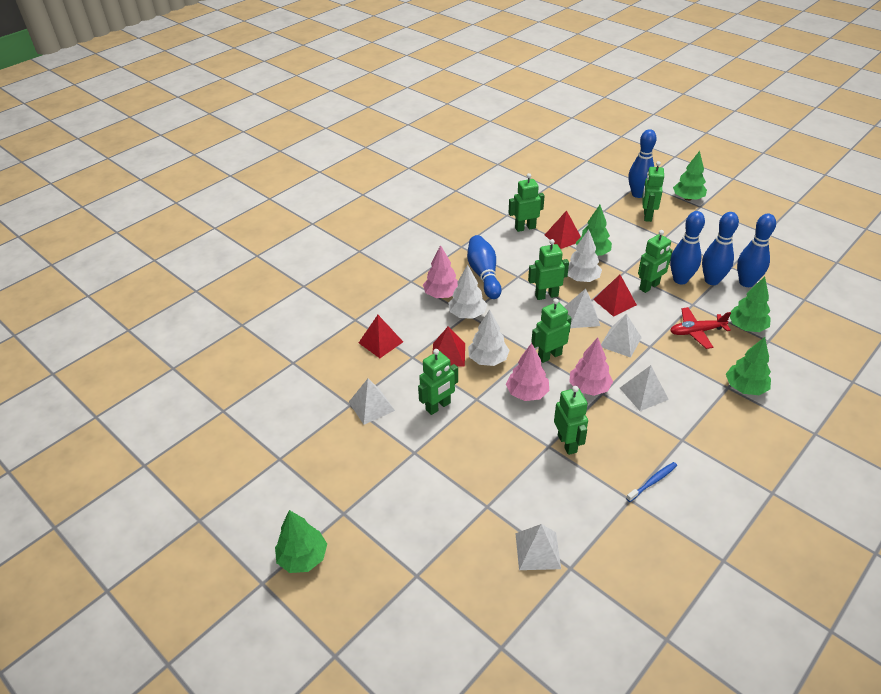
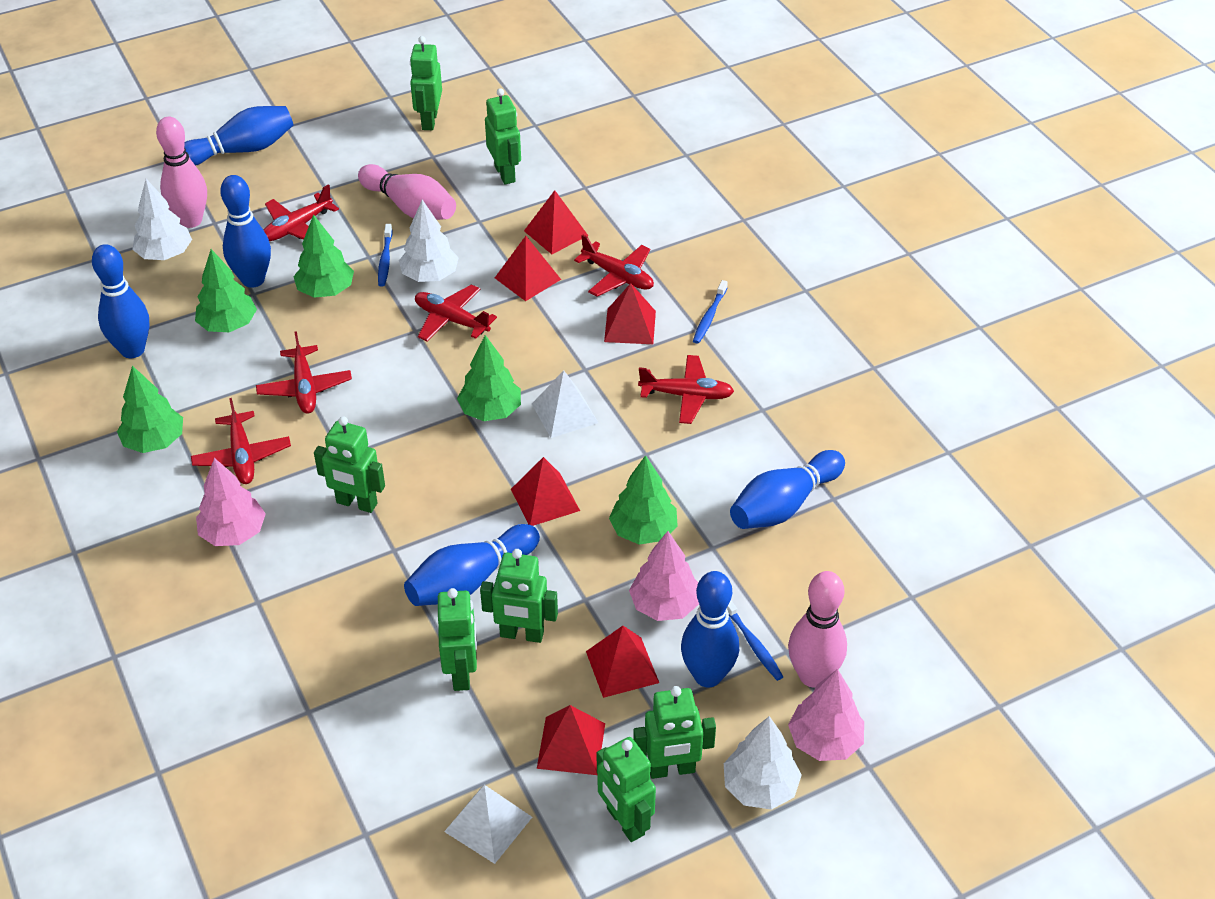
blue bowling pin: 5 -> 6
blue toothbrush: 1 -> 3
pink bowling pin: 0 -> 3
red plane: 1 -> 6
red pyramid: 4 -> 6
white pyramid: 5 -> 2

